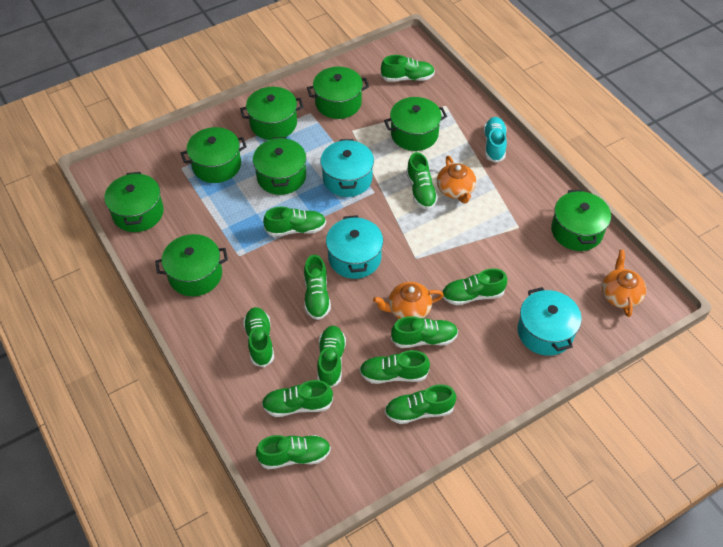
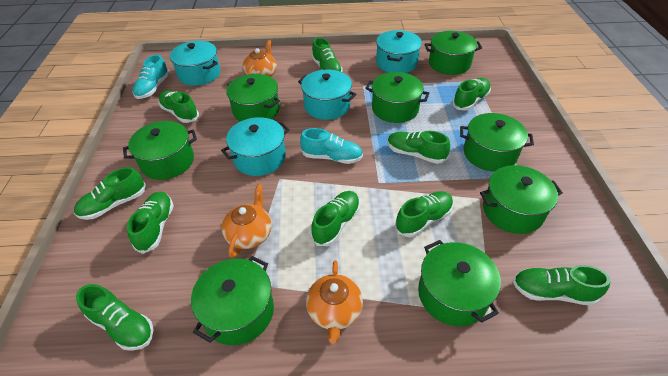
green shoe: 12 -> 10
turquoise pot: 3 -> 4
turquoise shoe: 1 -> 2

